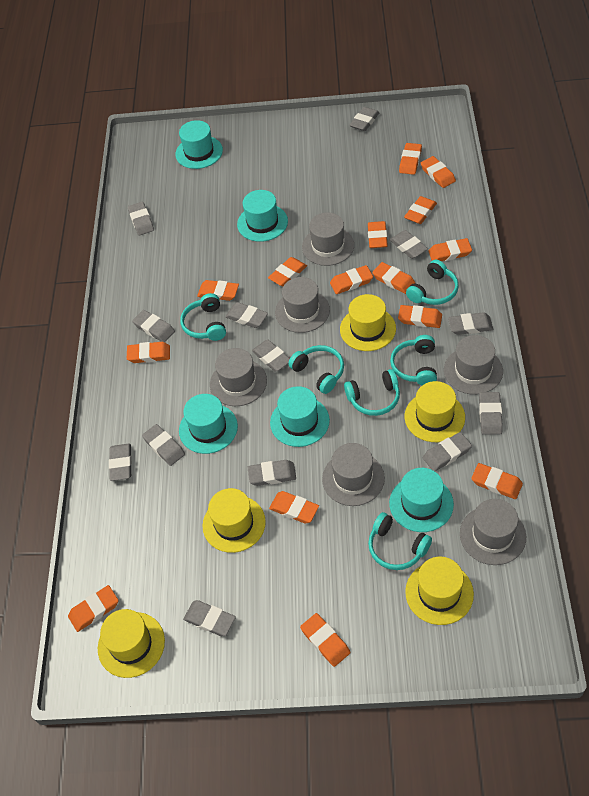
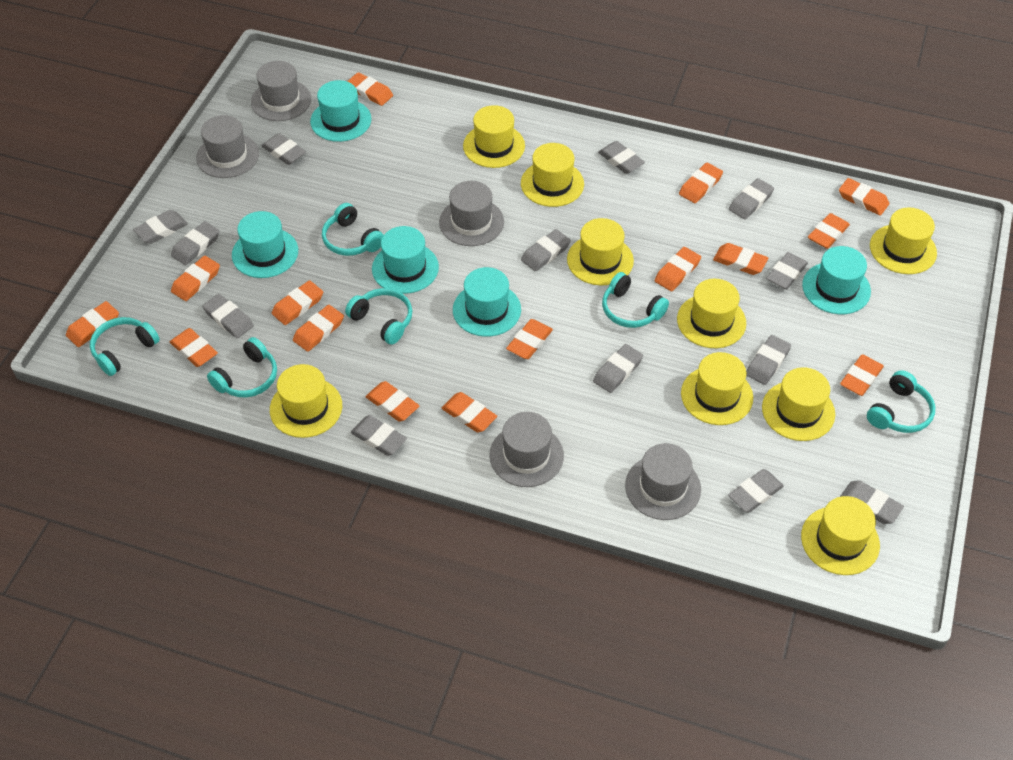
grey hat: 6 -> 5
yellow hat: 5 -> 9

